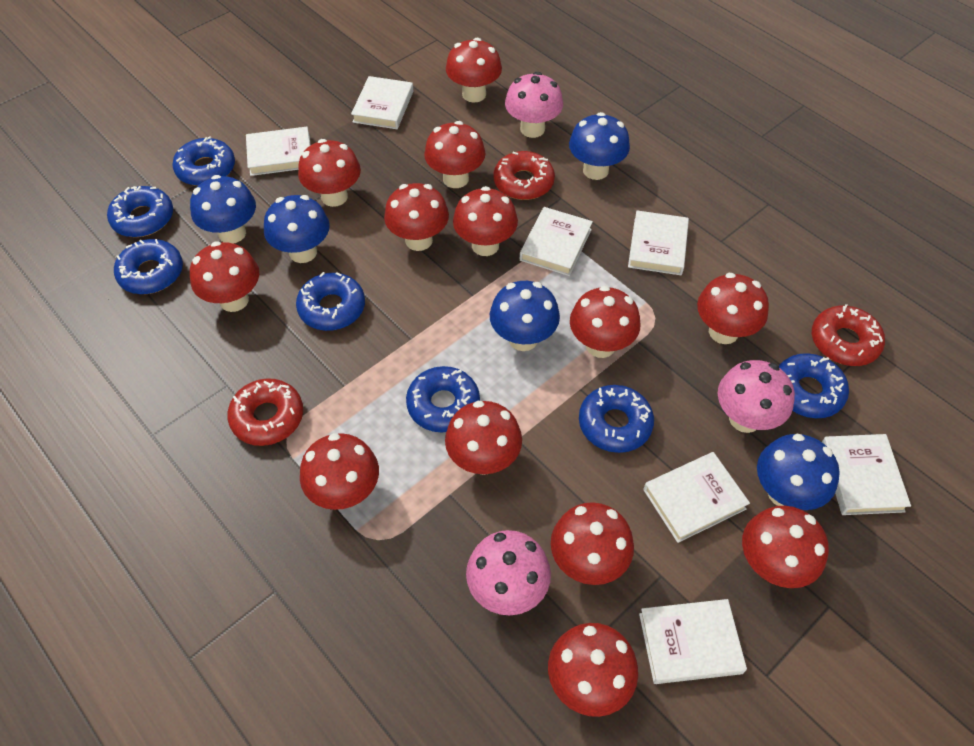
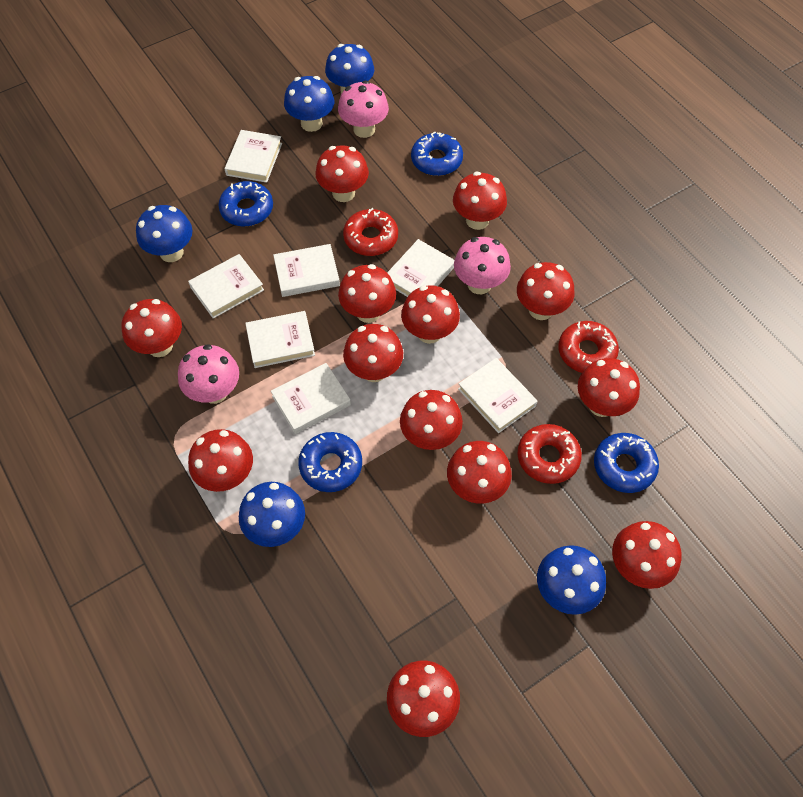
blue donut: 7 -> 4

